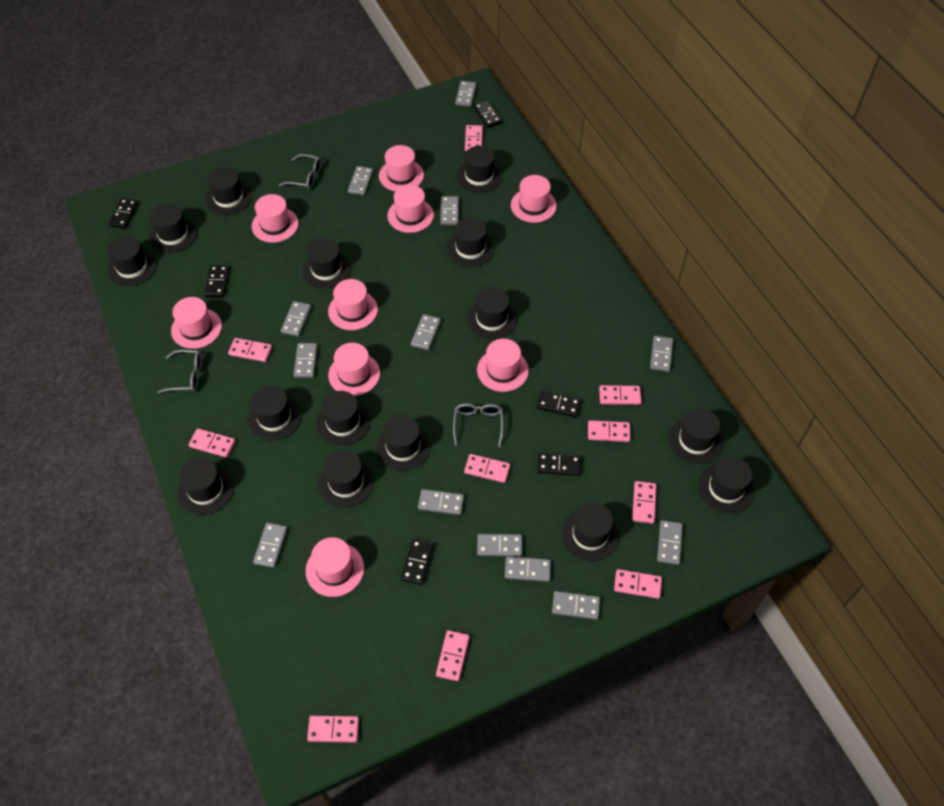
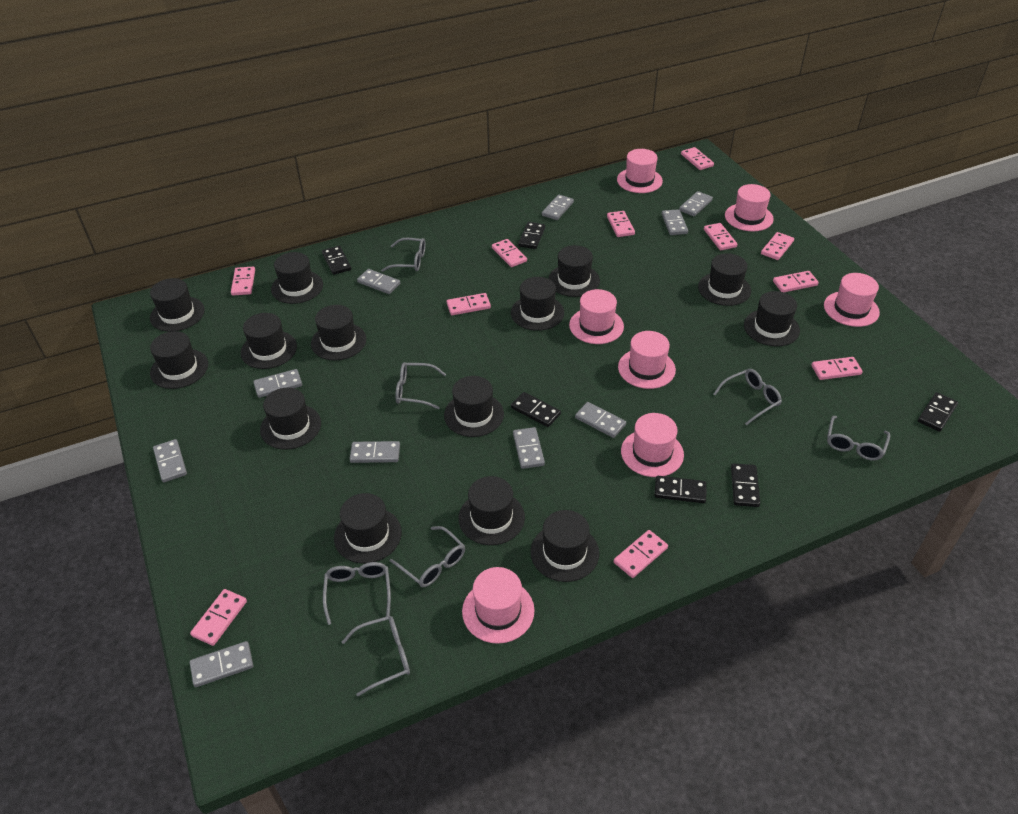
black hat: 15 -> 14
grey domino: 13 -> 10
grey glasses: 3 -> 7
pink domino: 10 -> 11
pink hat: 9 -> 7

